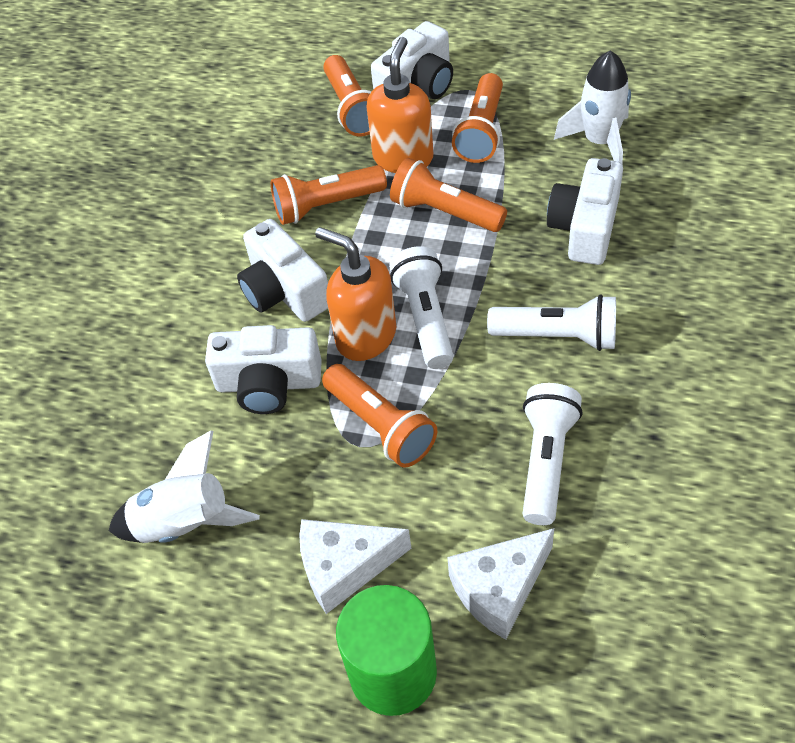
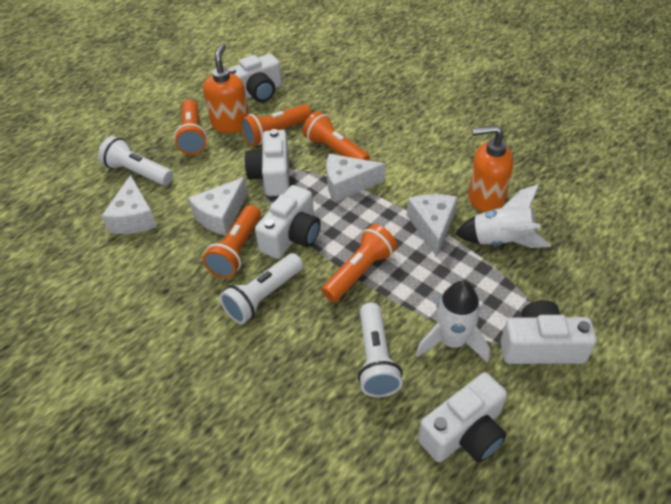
green cylinder: 1 -> 0
white camera: 4 -> 5
white cheese: 2 -> 4

